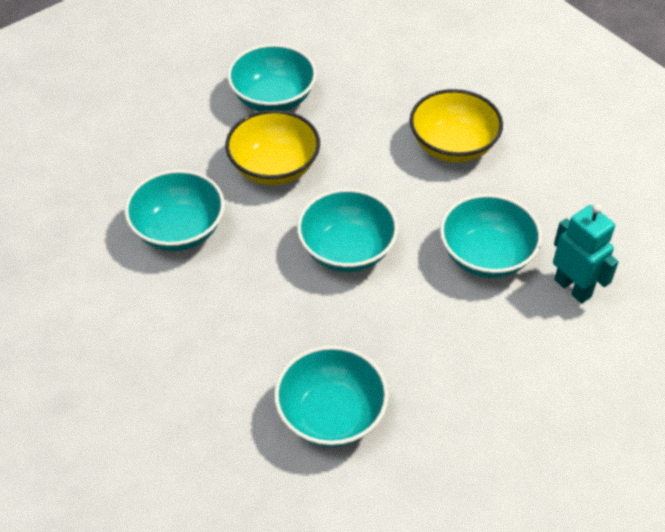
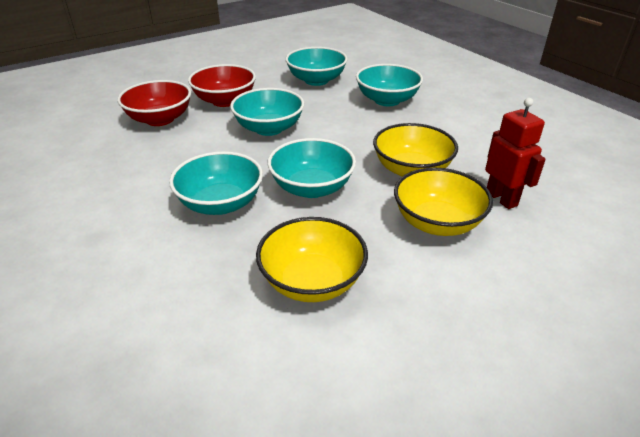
red bowl: 0 -> 2
red robot: 0 -> 1
turquoise robot: 1 -> 0
yellow bowl: 2 -> 3

